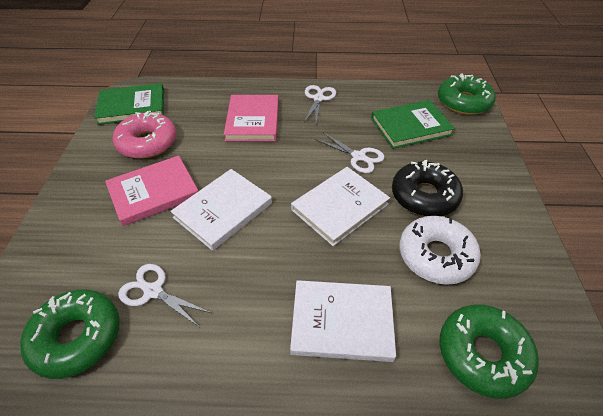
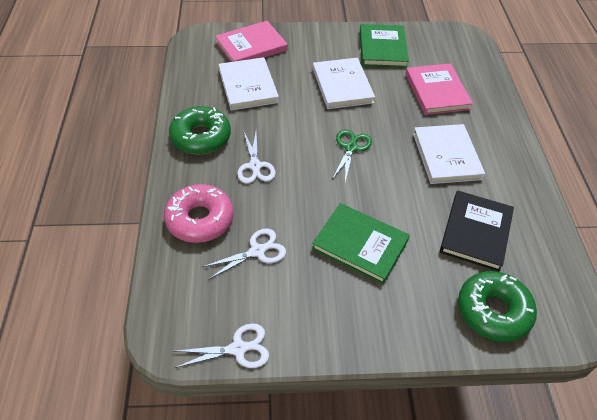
black book: 0 -> 1
black donut: 1 -> 0
green donut: 3 -> 2
green scissors: 0 -> 1
white donut: 1 -> 0

